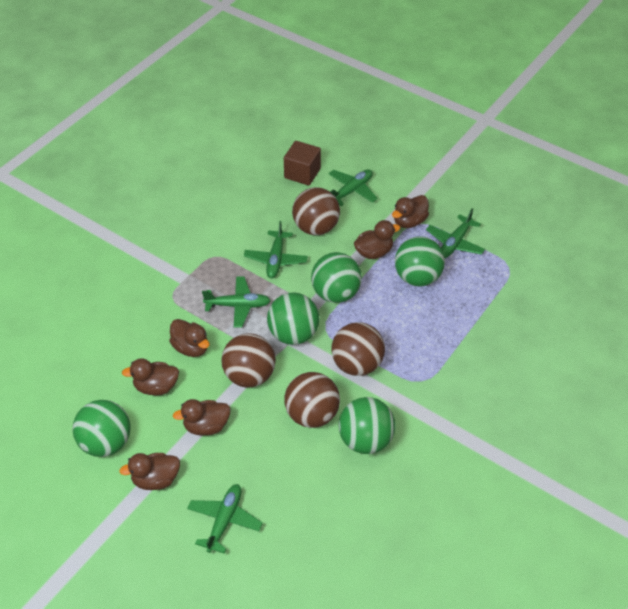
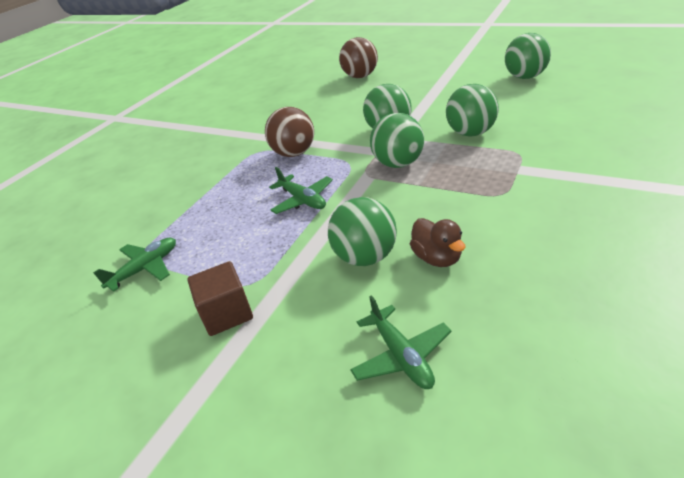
brown ball: 4 -> 2
brown duck: 6 -> 1
green plane: 5 -> 3

